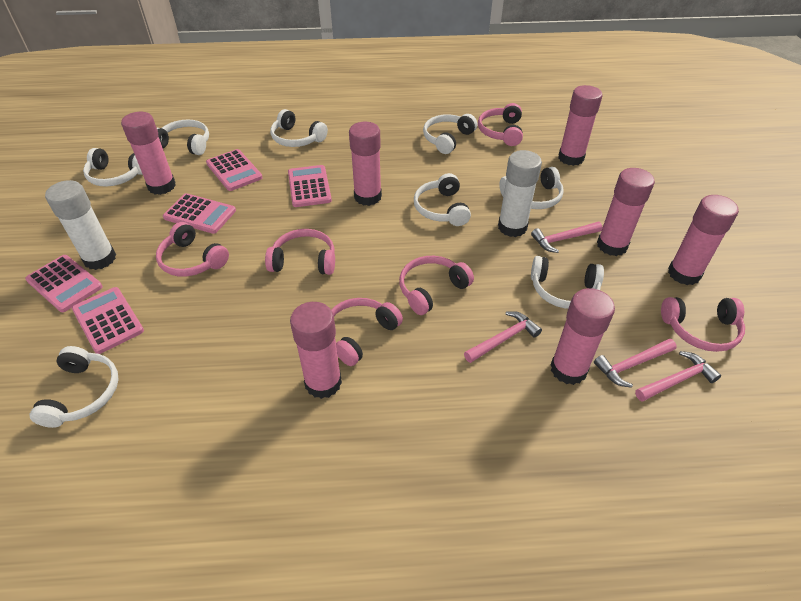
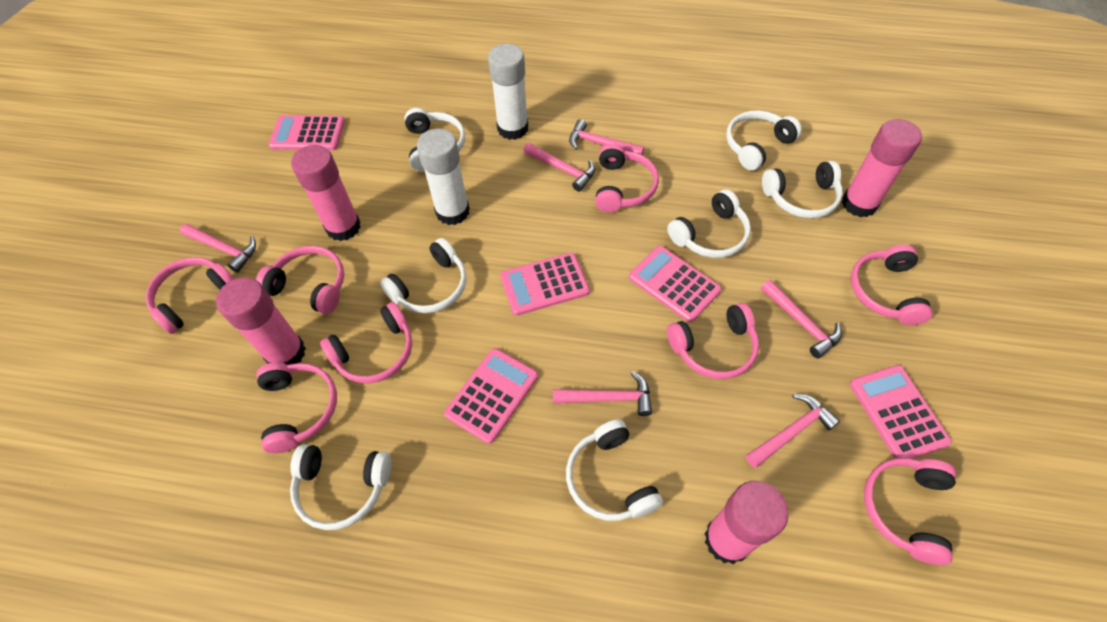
pink glue stick: 7 -> 4
pink hammer: 4 -> 6
pink headphones: 6 -> 8
white headphones: 8 -> 7

